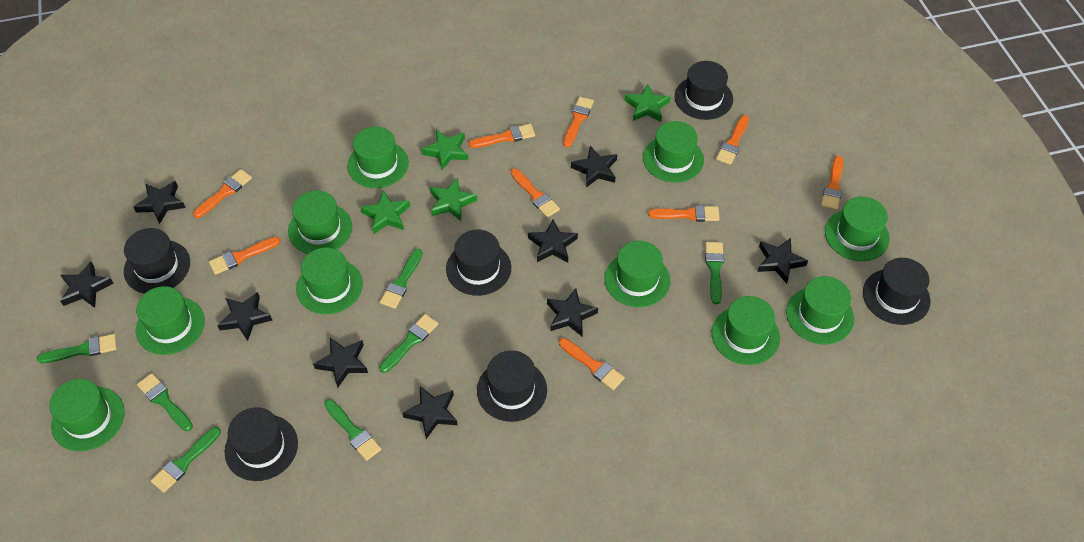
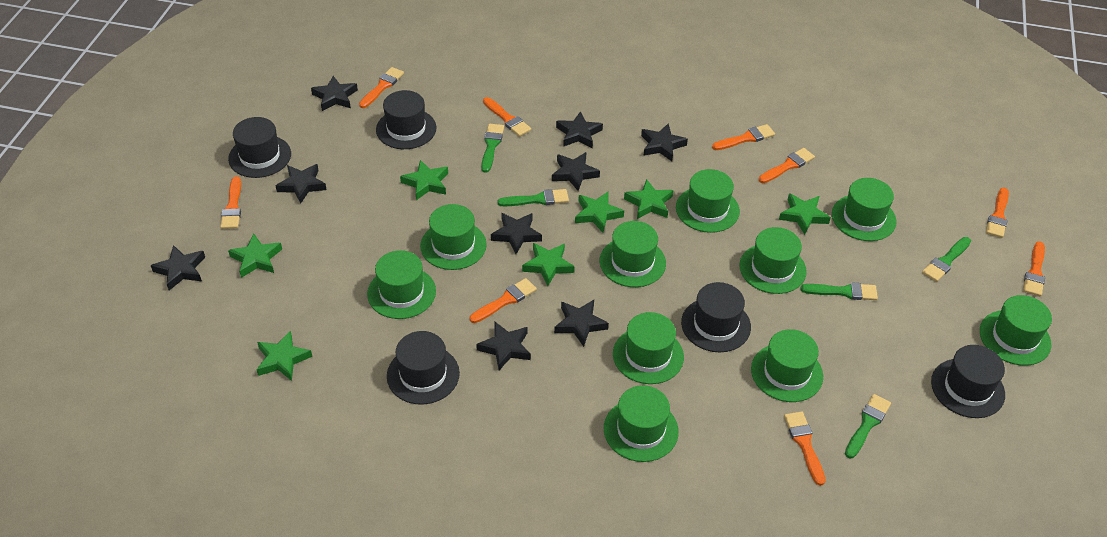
black hat: 6 -> 5
green brush: 7 -> 5
green star: 4 -> 7

